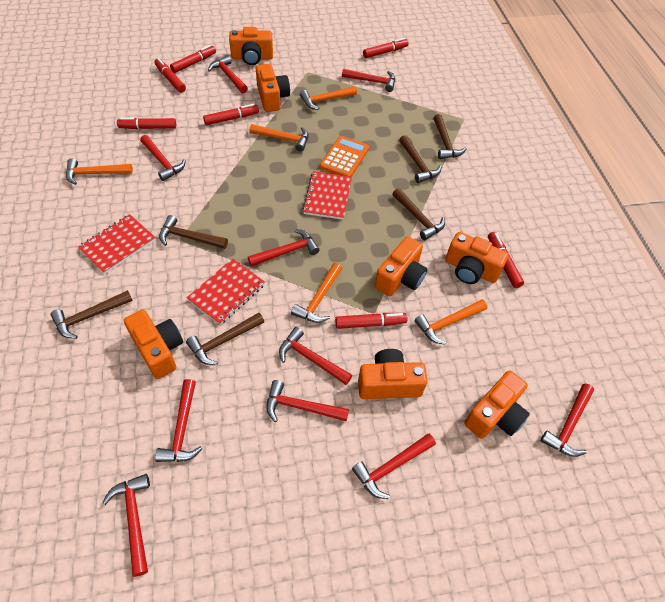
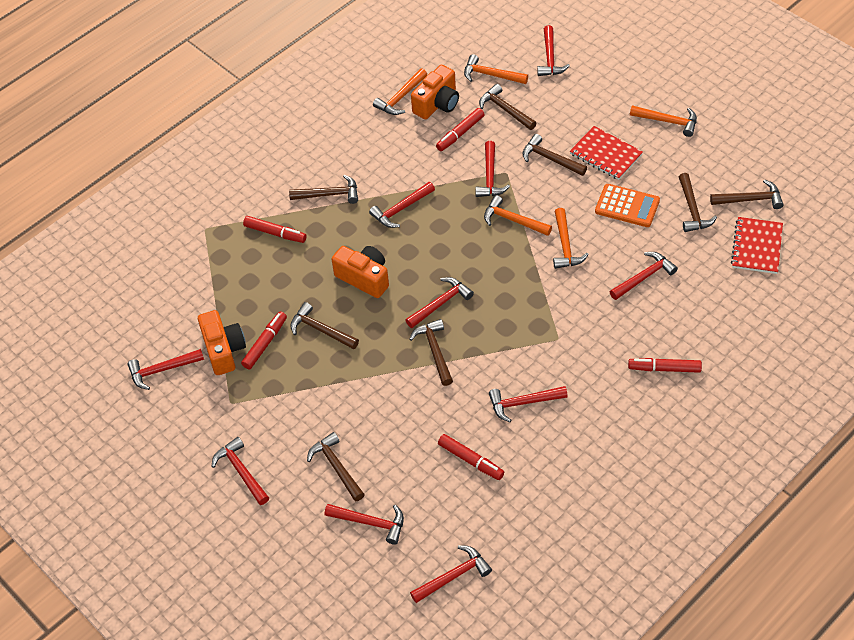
brown hammer: 6 -> 8
orange camera: 7 -> 3
red marker: 7 -> 5
red notebook: 3 -> 2

